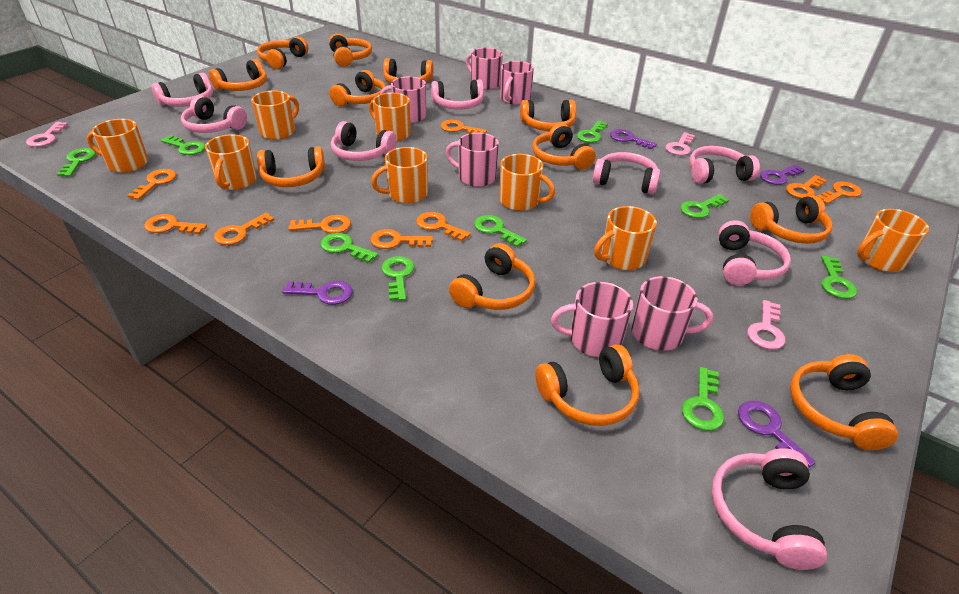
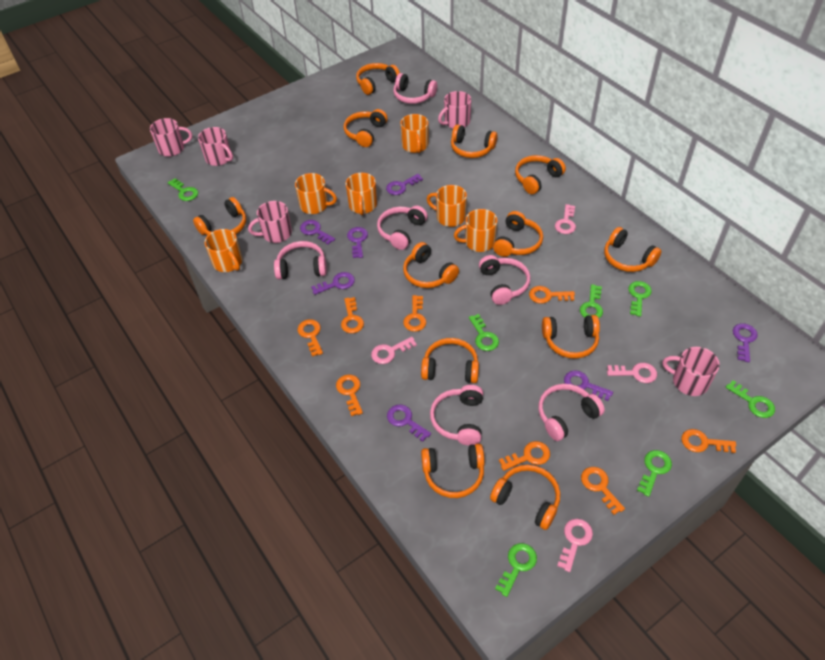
green key: 9 -> 7
orange key: 9 -> 8
orange mug: 8 -> 6
pink headphones: 8 -> 6
pink key: 3 -> 4
pink mug: 6 -> 5
purple key: 4 -> 7

